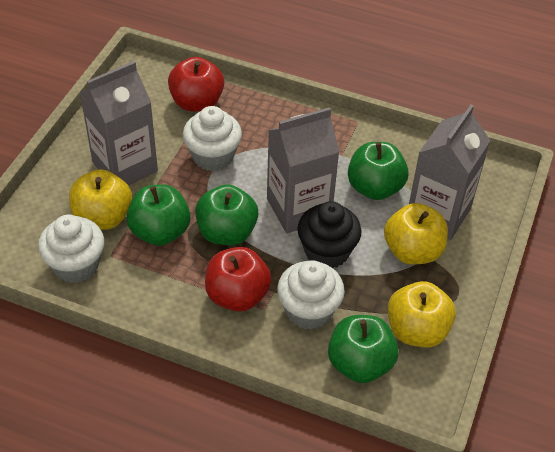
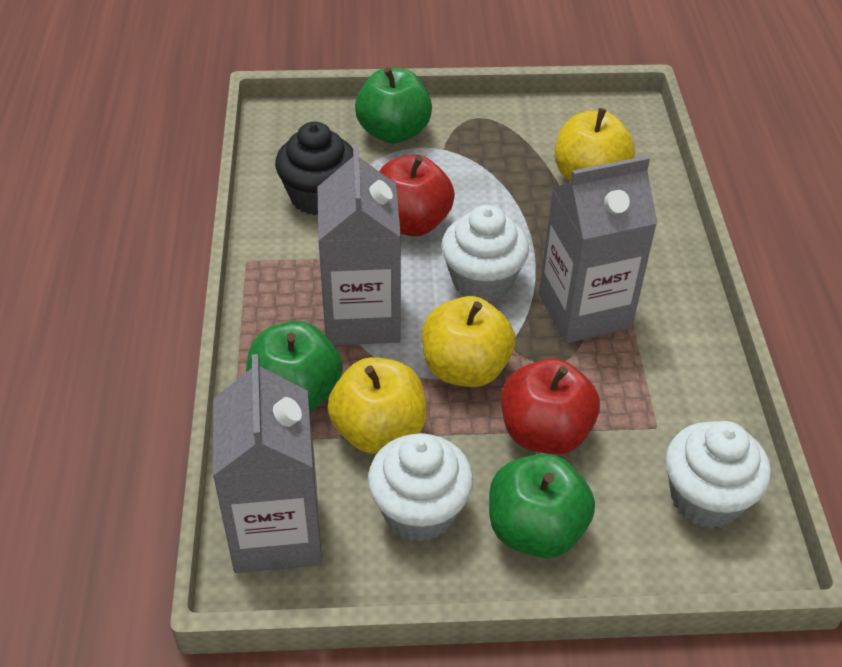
green apple: 4 -> 3

